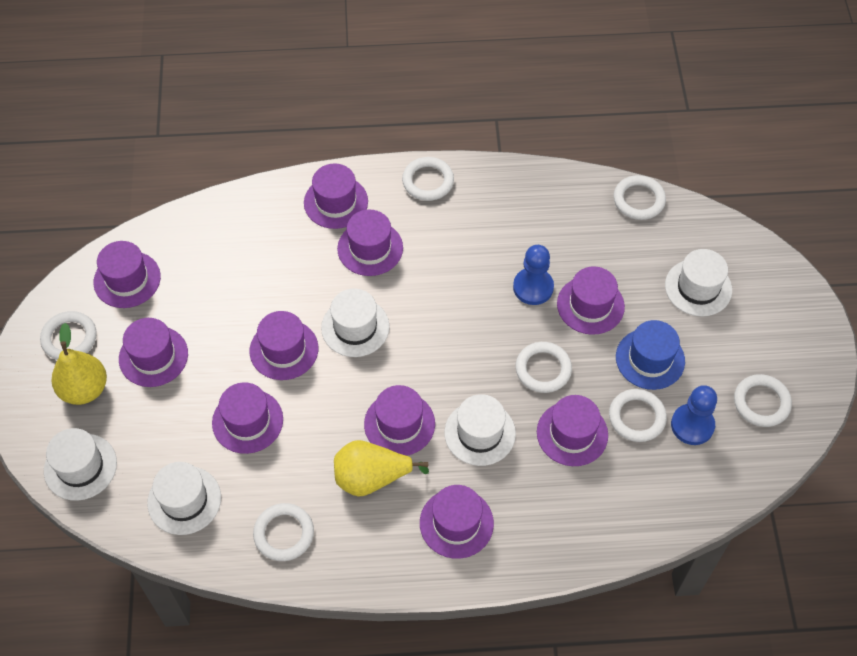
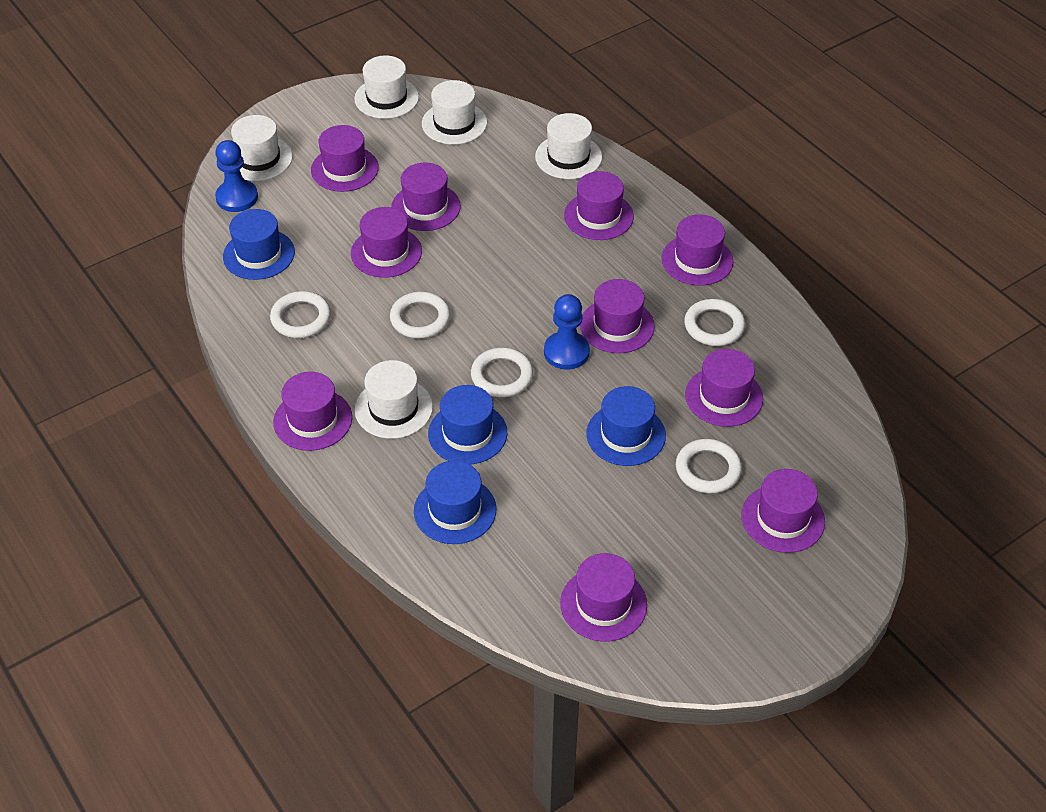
blue hat: 1 -> 4
white ring: 7 -> 5
yellow pear: 2 -> 0

